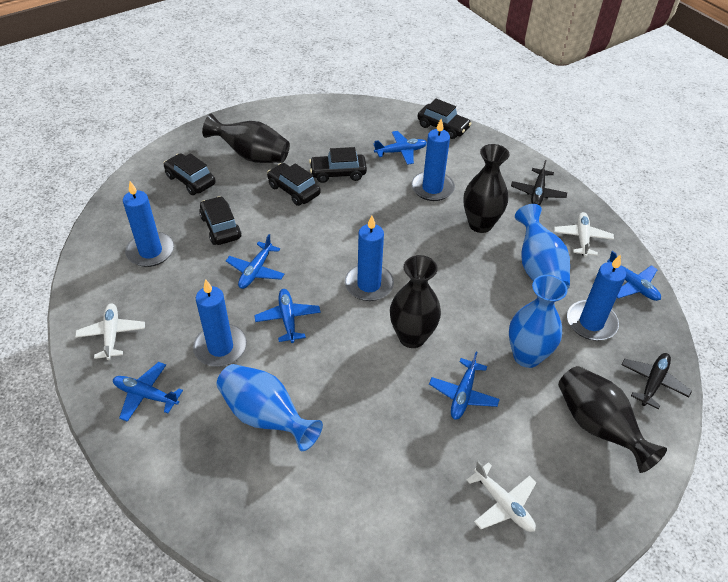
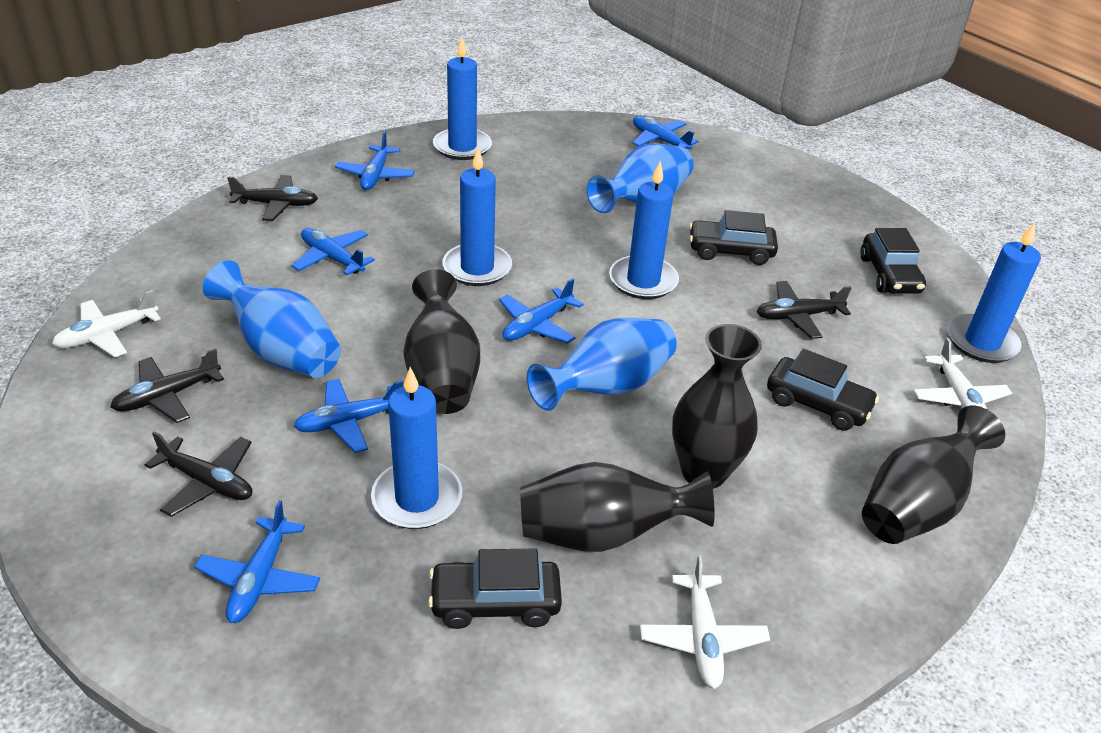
black car: 5 -> 4
black plane: 2 -> 4

